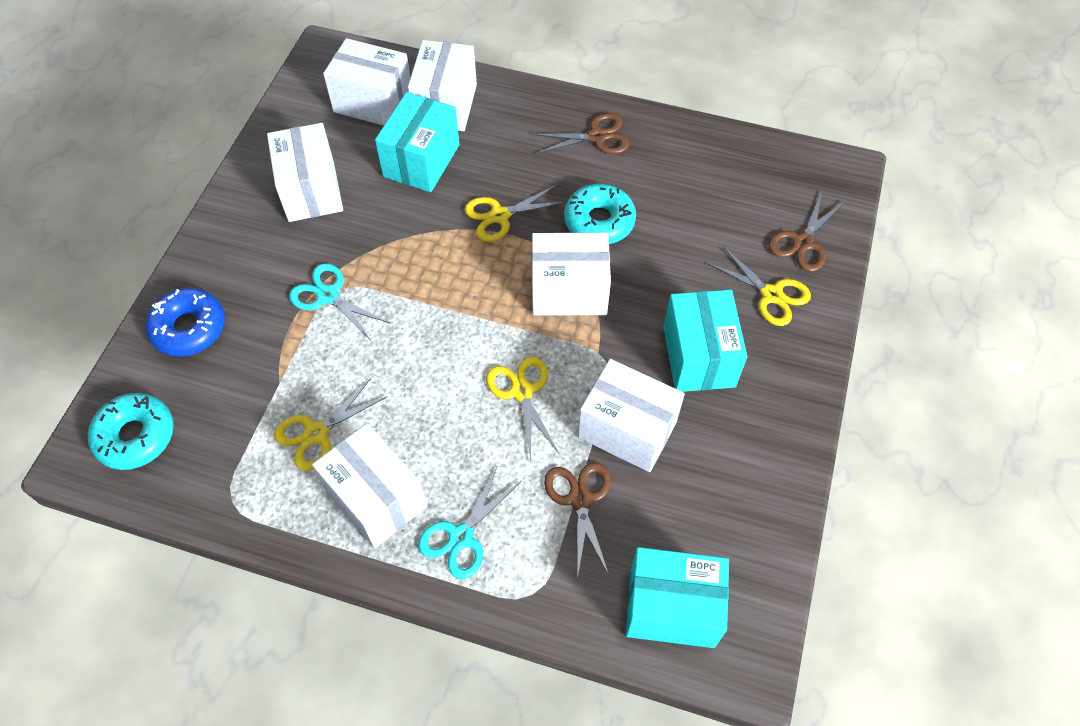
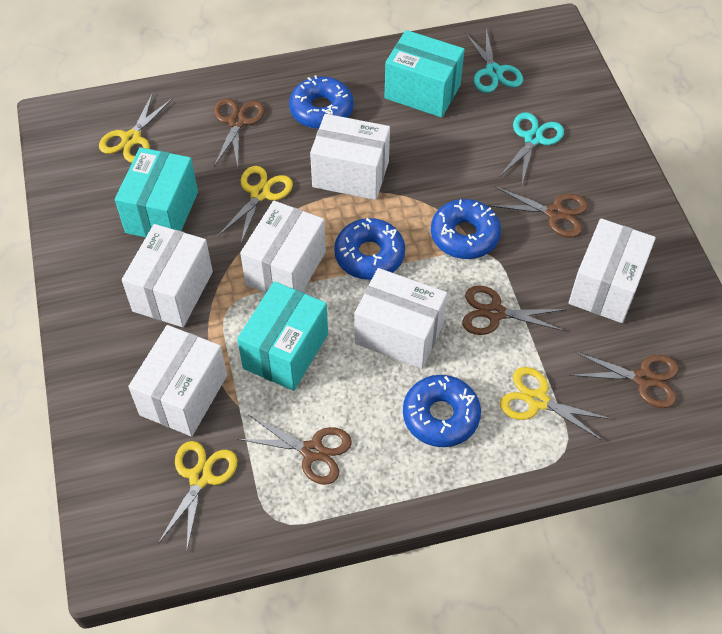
blue donut: 1 -> 4
brown scissors: 3 -> 5
turquoise donut: 2 -> 0

